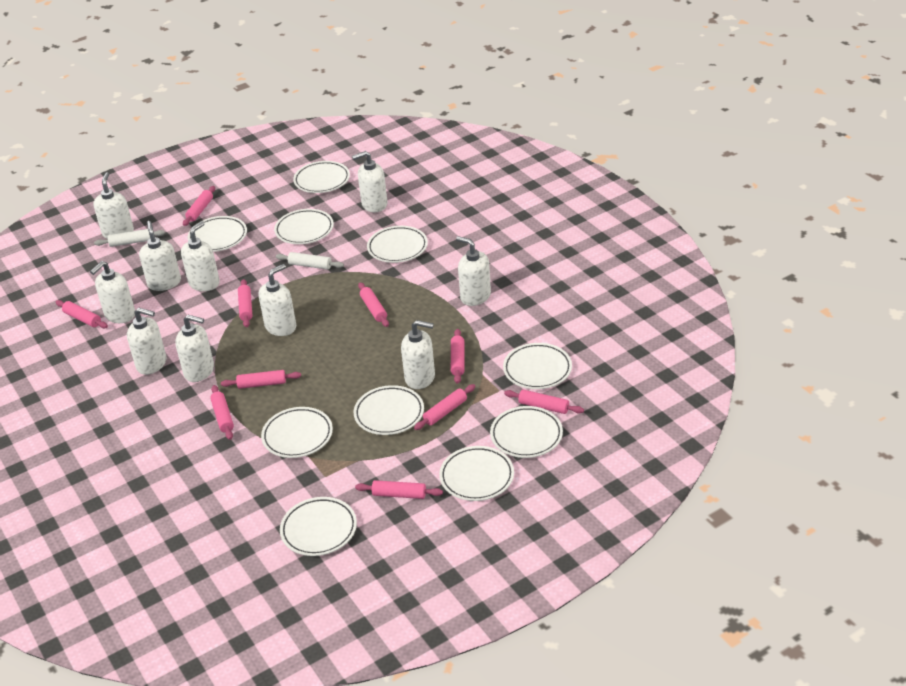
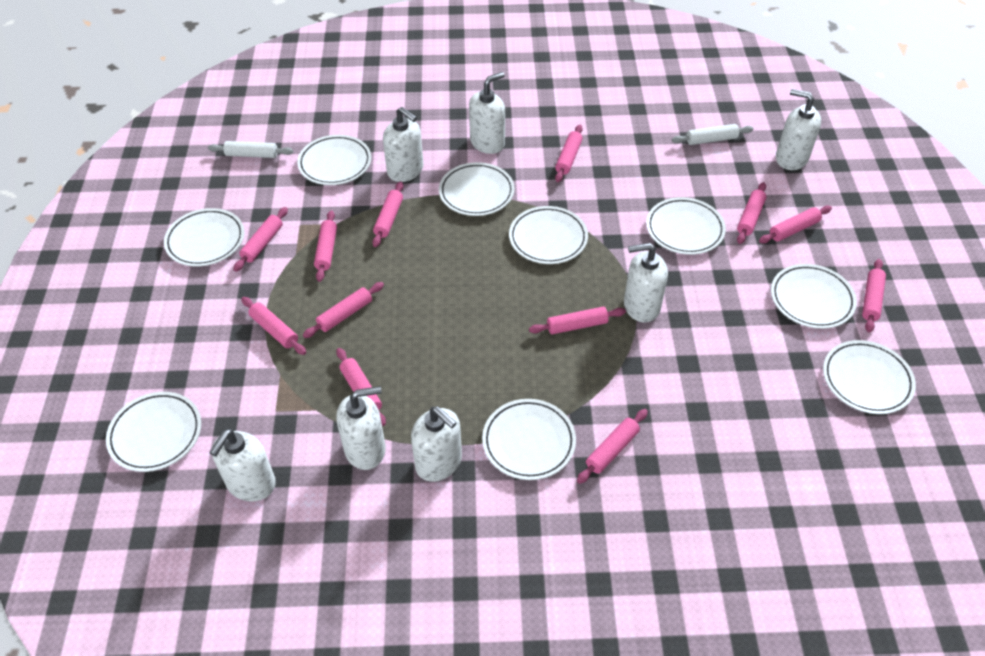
pink rolling pin: 10 -> 12
white plate: 10 -> 9
white soap dispenser: 10 -> 7

